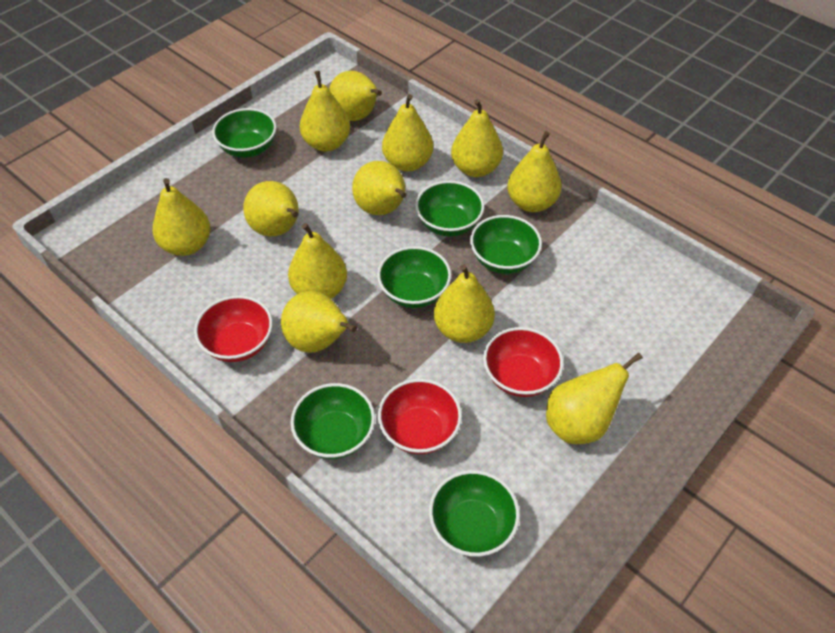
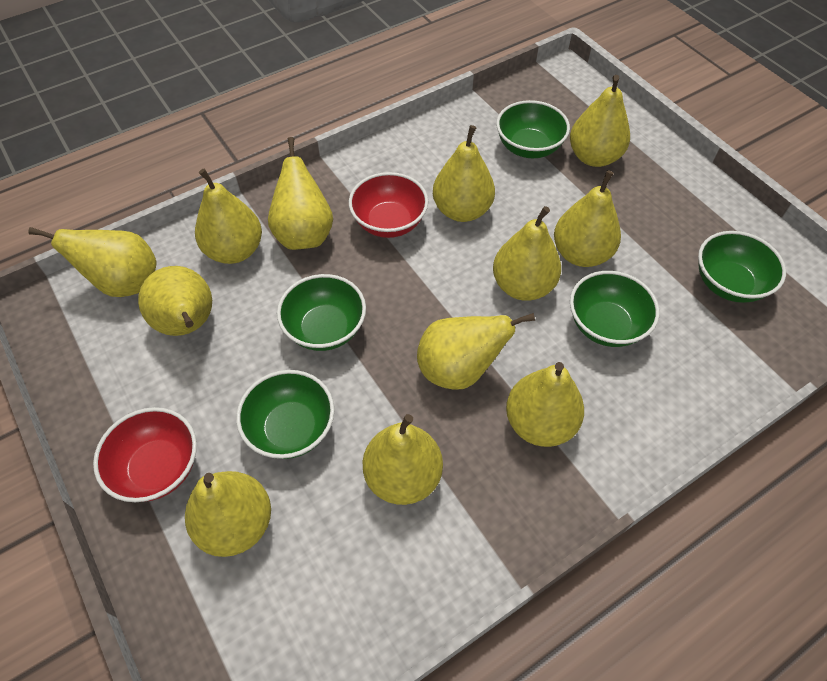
green bowl: 6 -> 5
red bowl: 3 -> 2

